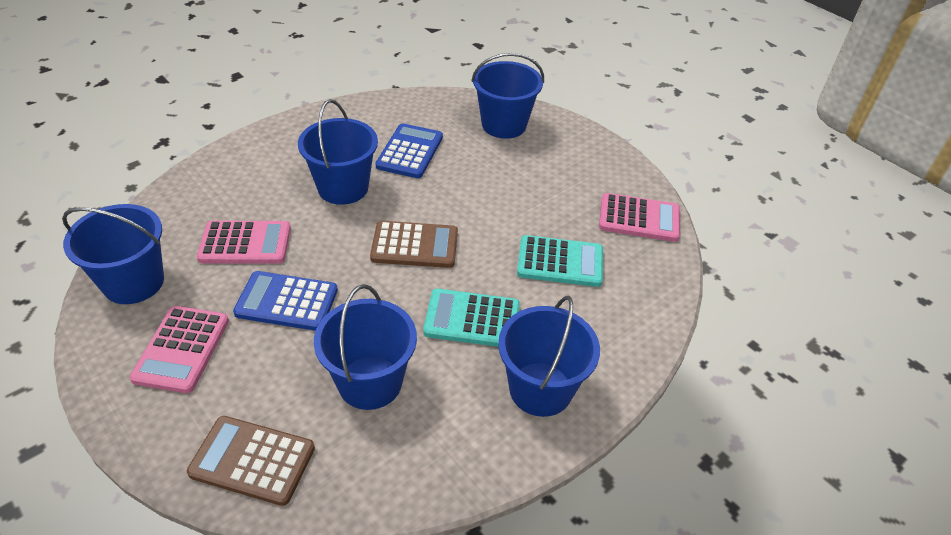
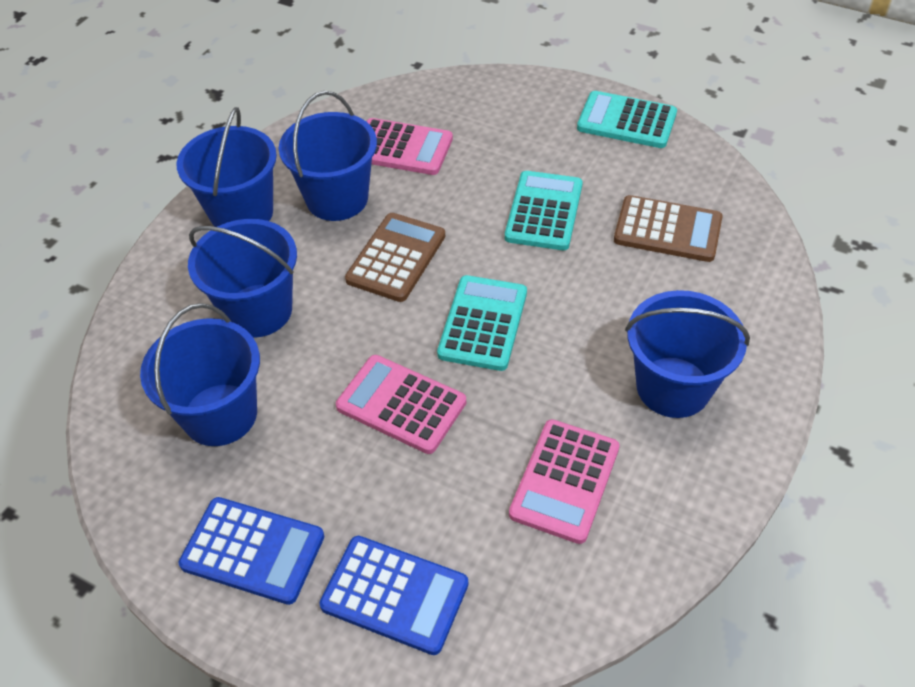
turquoise calculator: 2 -> 3

